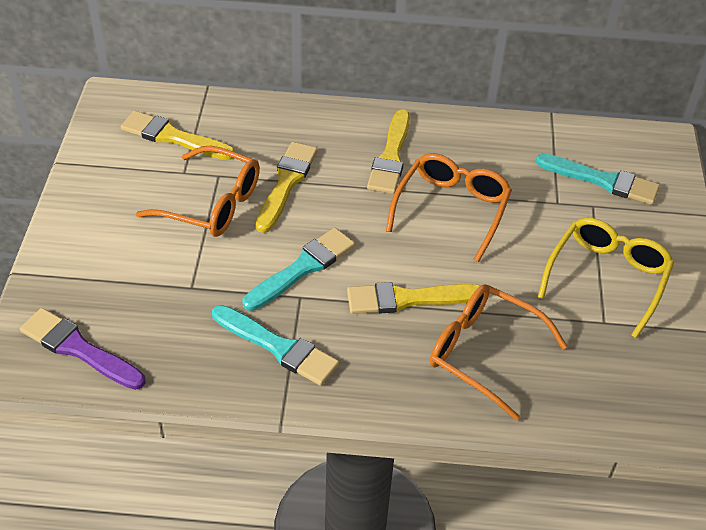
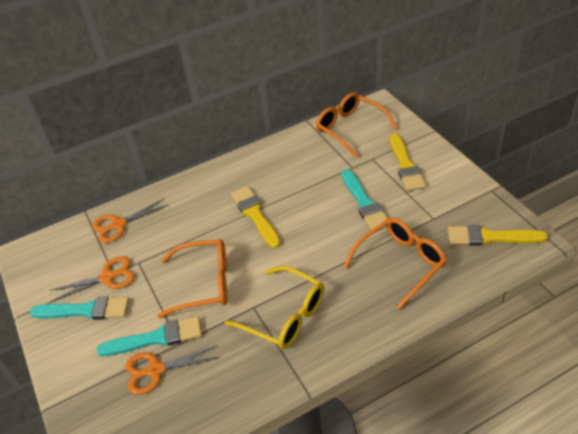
orange scissors: 0 -> 3
purple brush: 1 -> 0
yellow brush: 4 -> 3

